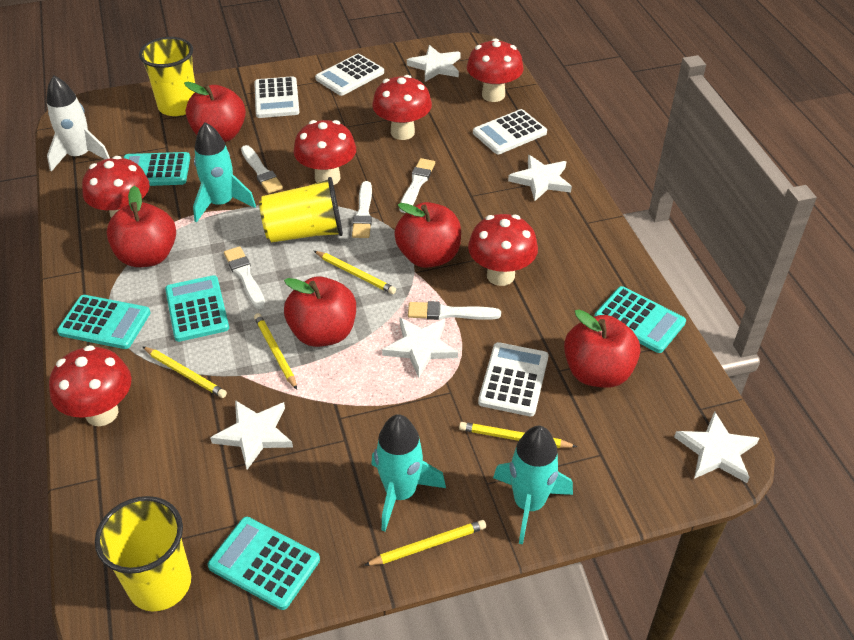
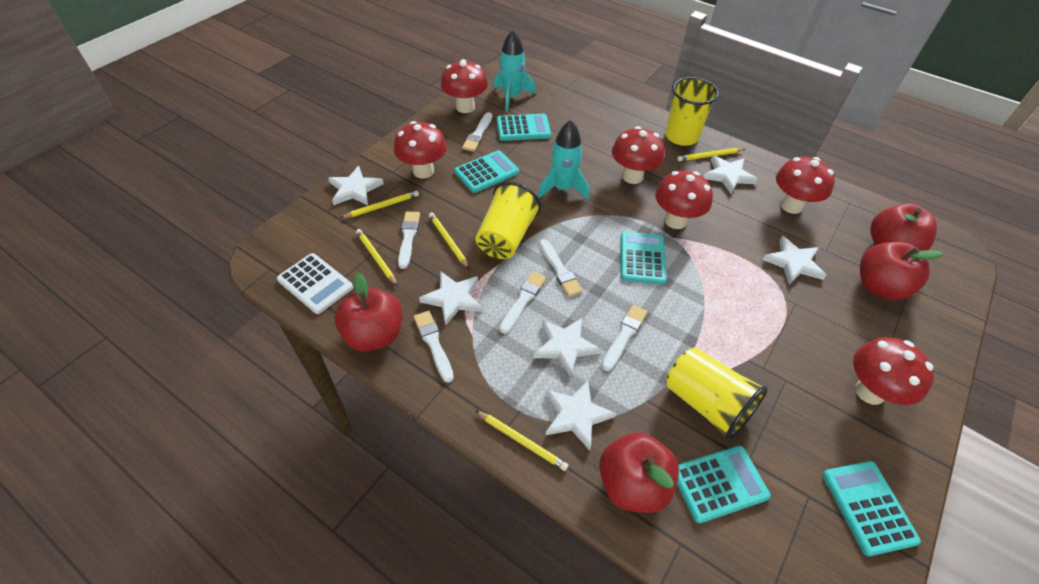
red apple: 5 -> 4
turquoise rocket: 3 -> 2
white brush: 5 -> 6
white calculator: 4 -> 1
white rocket: 1 -> 0
white star: 5 -> 6

